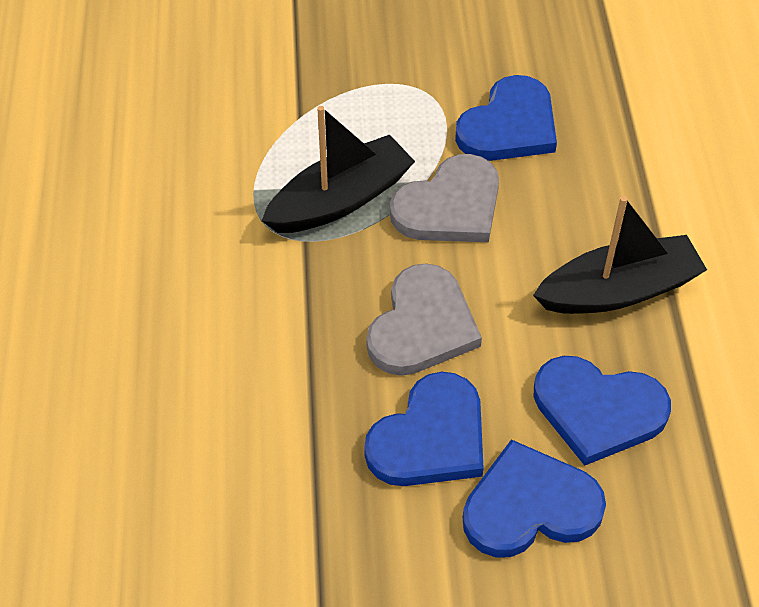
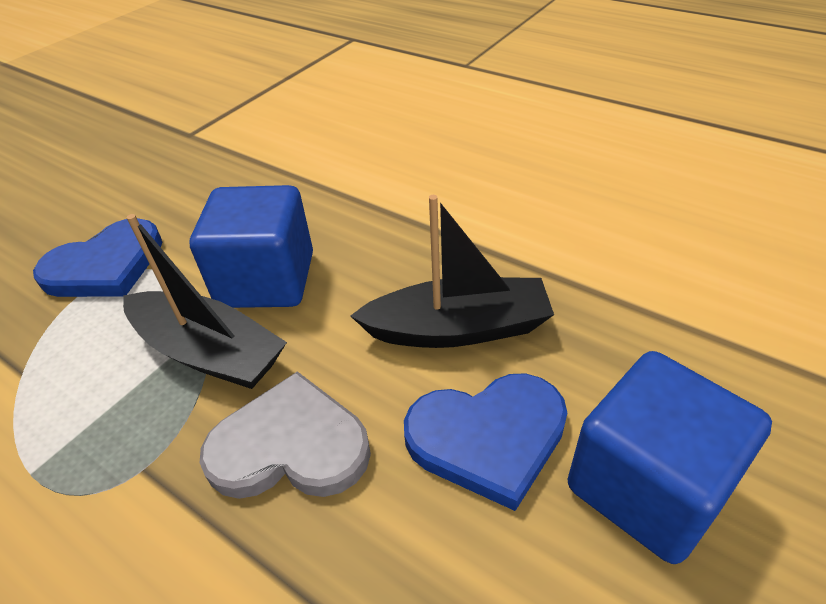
blue cube: 0 -> 2
blue heart: 4 -> 2
grey heart: 2 -> 1

